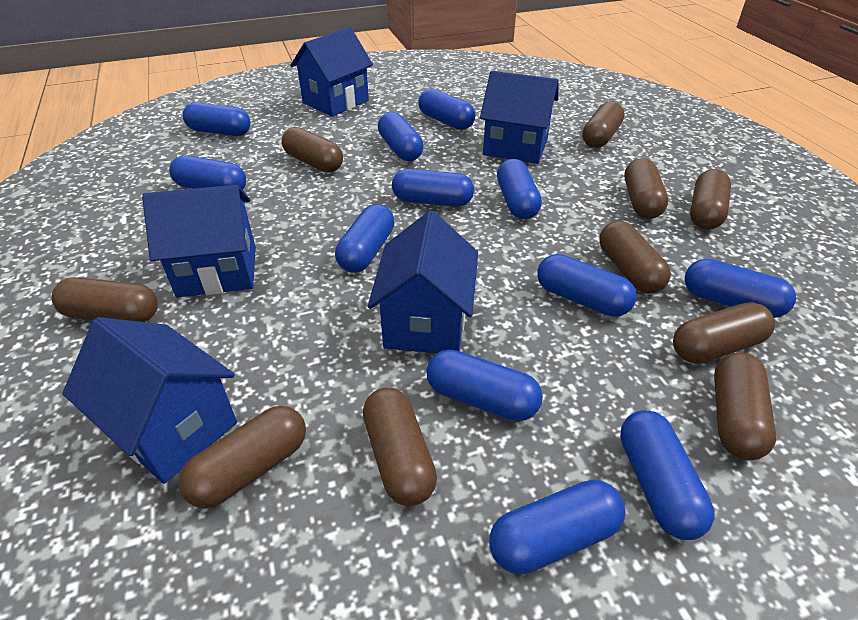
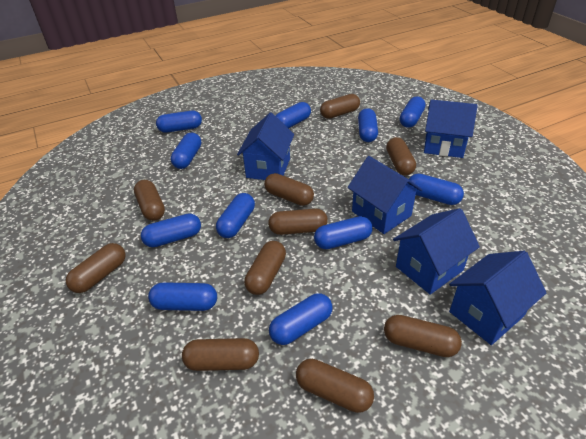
blue capsule: 12 -> 11

